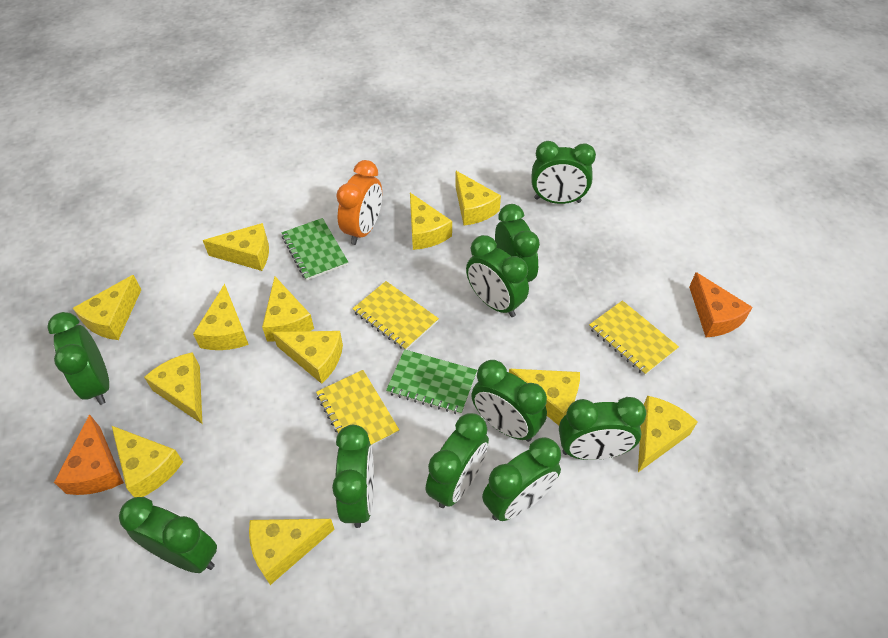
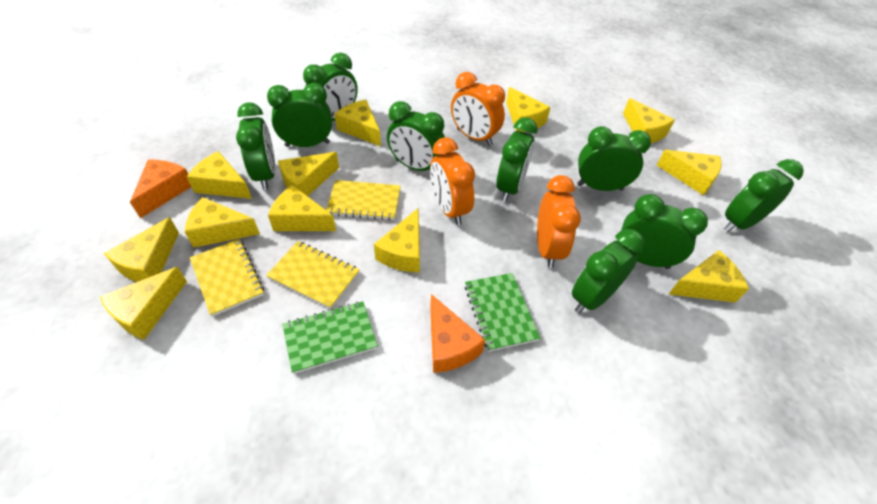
green clock: 10 -> 9
orange clock: 1 -> 3

